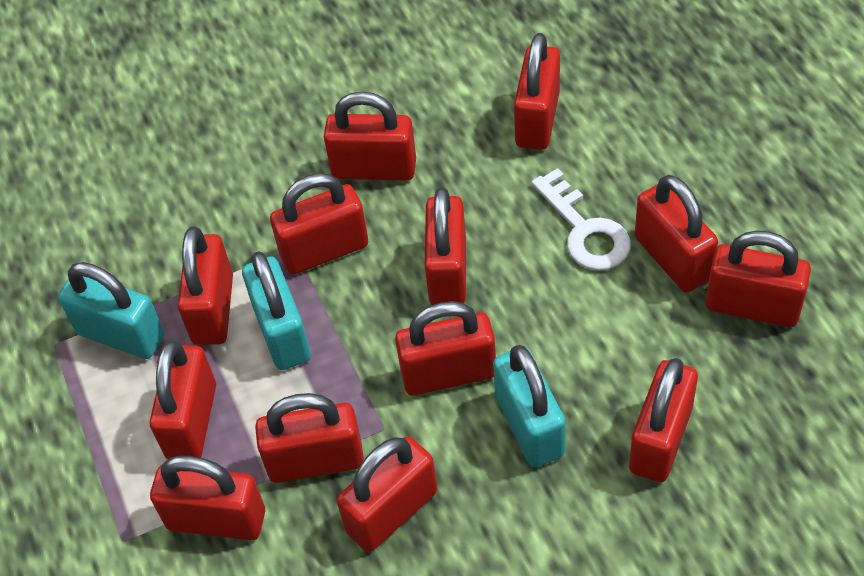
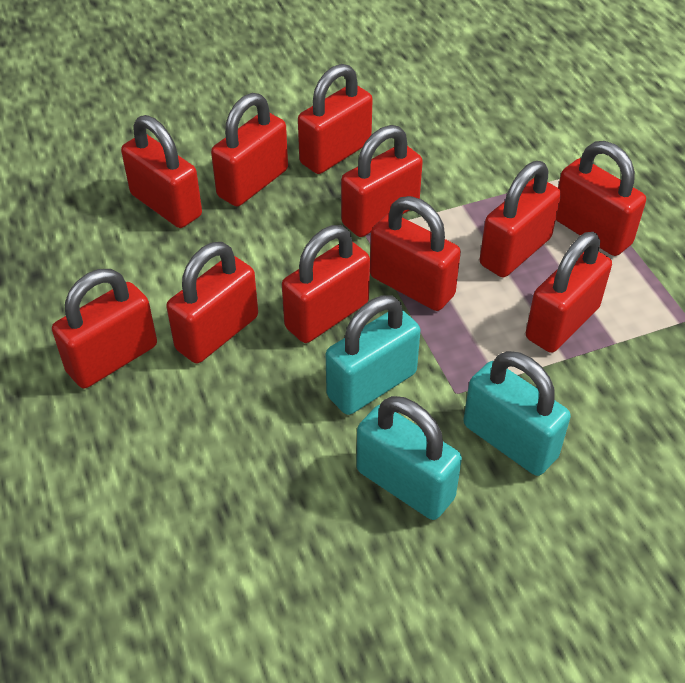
red padlock: 13 -> 11
white key: 1 -> 0

